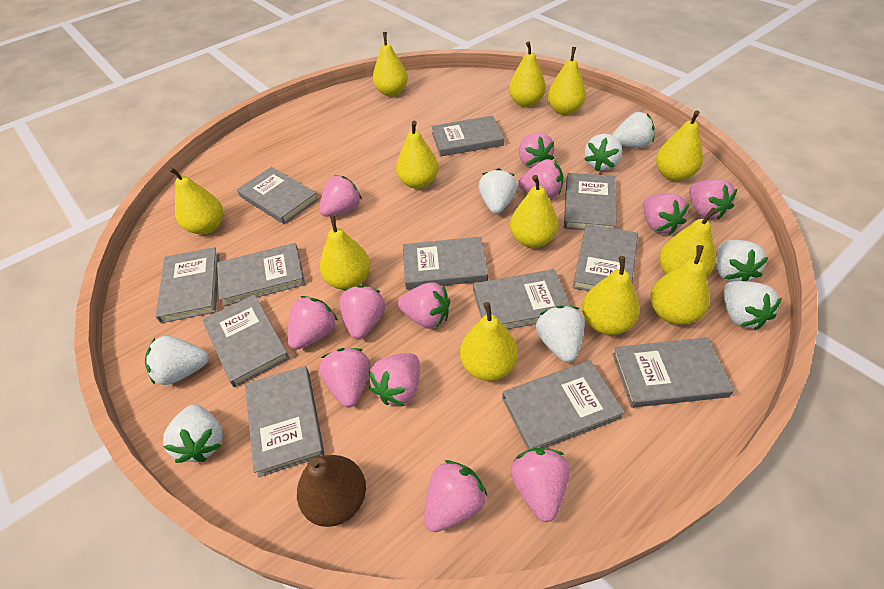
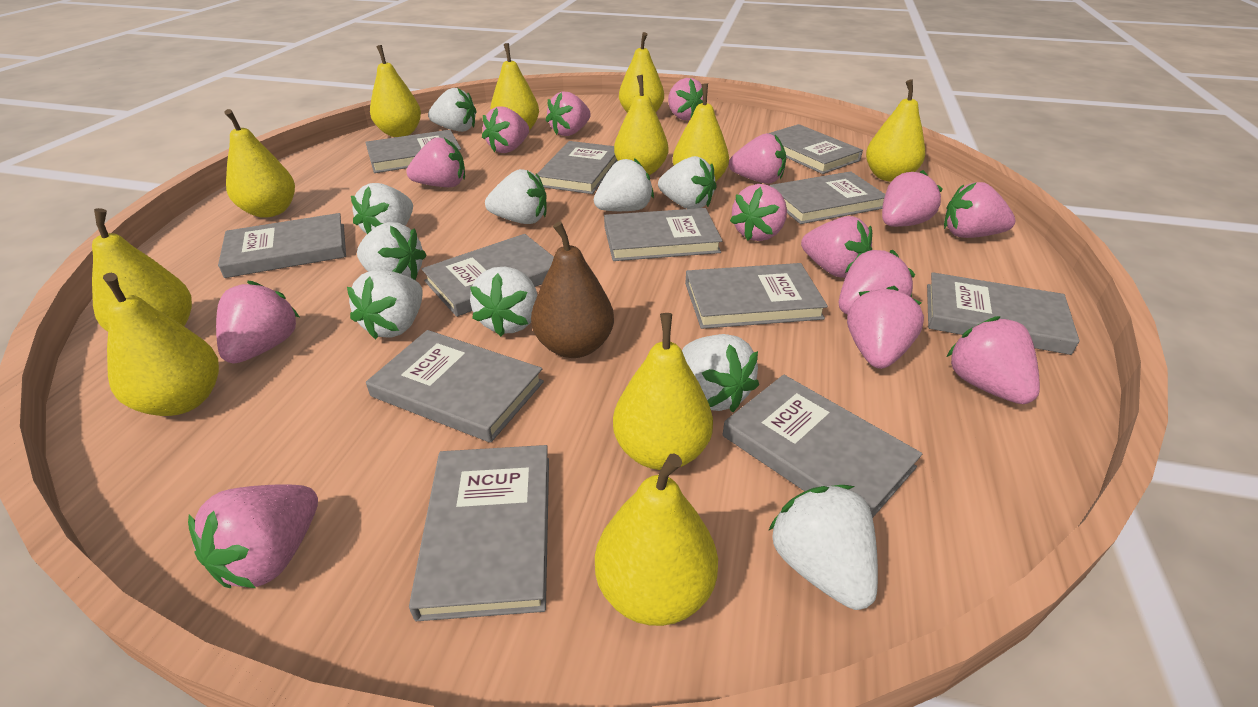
pink strawberry: 12 -> 14
white strawberry: 8 -> 10
yellow pear: 12 -> 11

